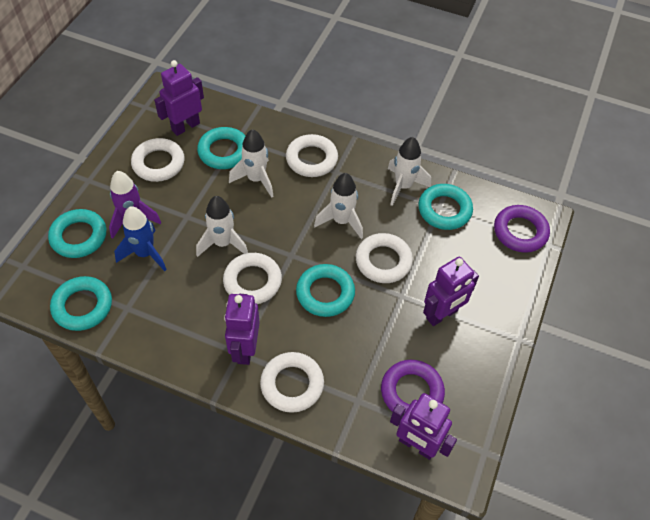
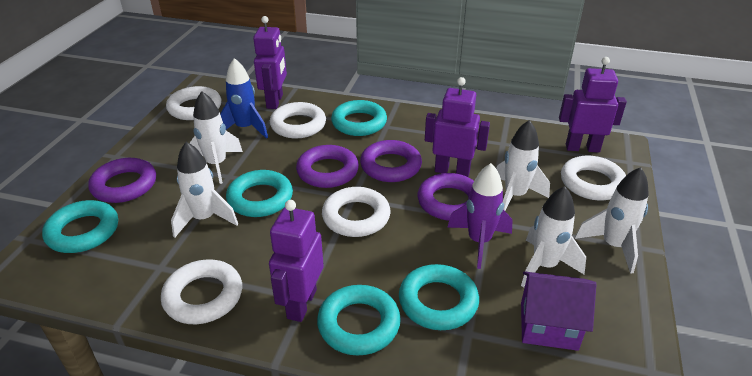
purple house: 0 -> 1
purple ring: 2 -> 4
white rocket: 4 -> 5

